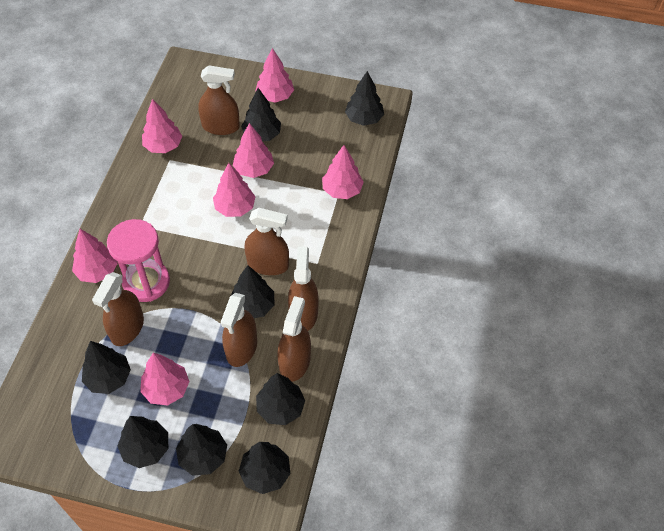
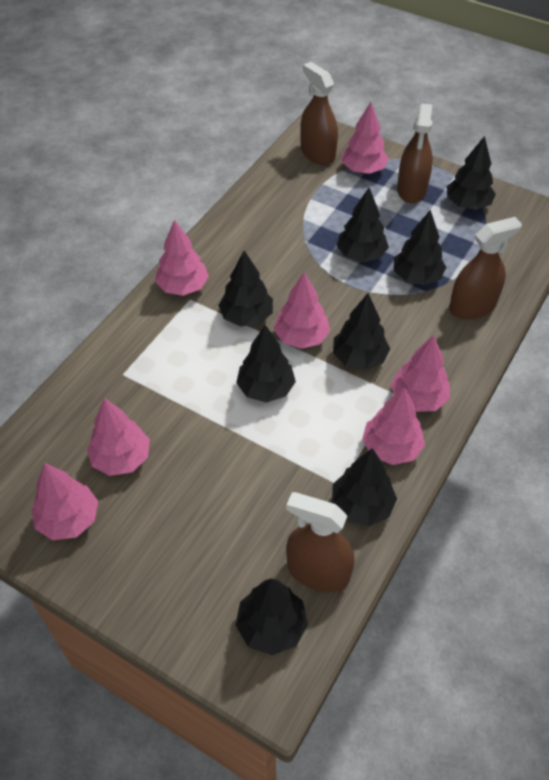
brown spray bottle: 6 -> 4
pink hourglass: 1 -> 0

